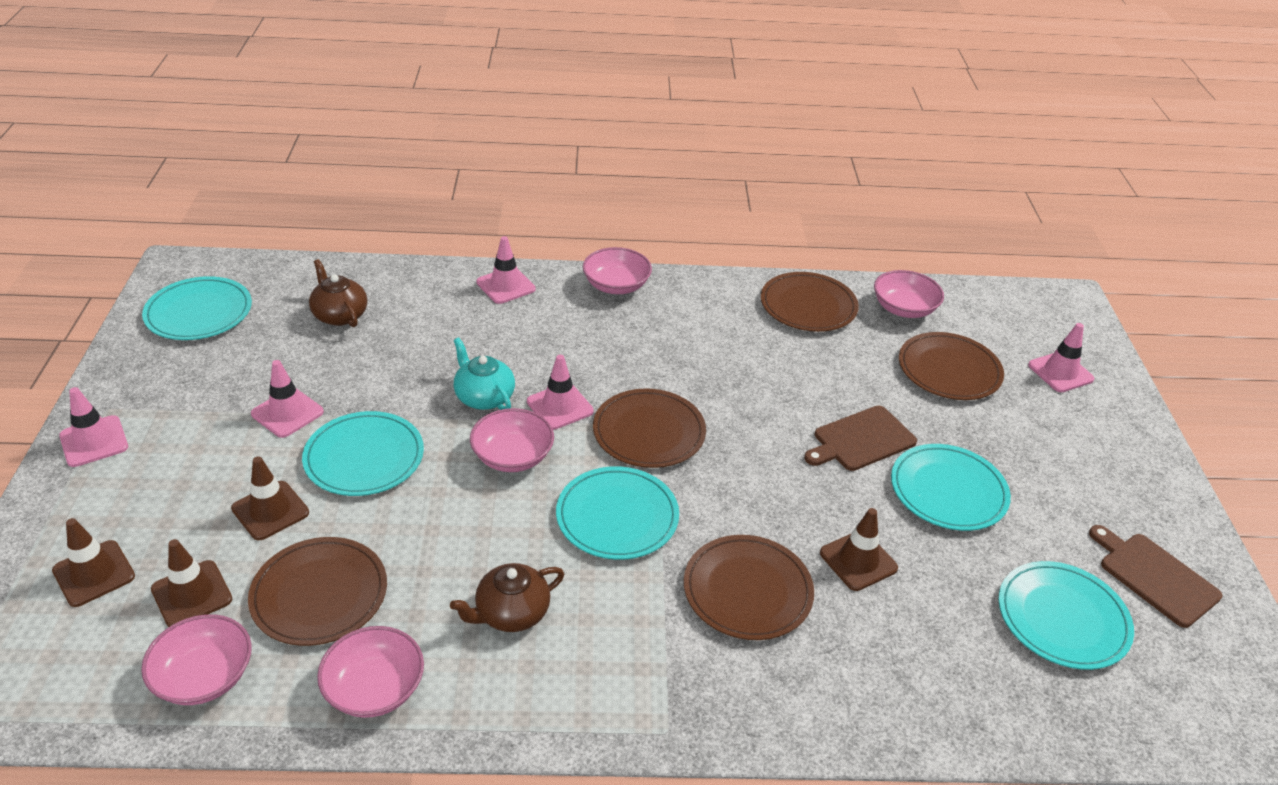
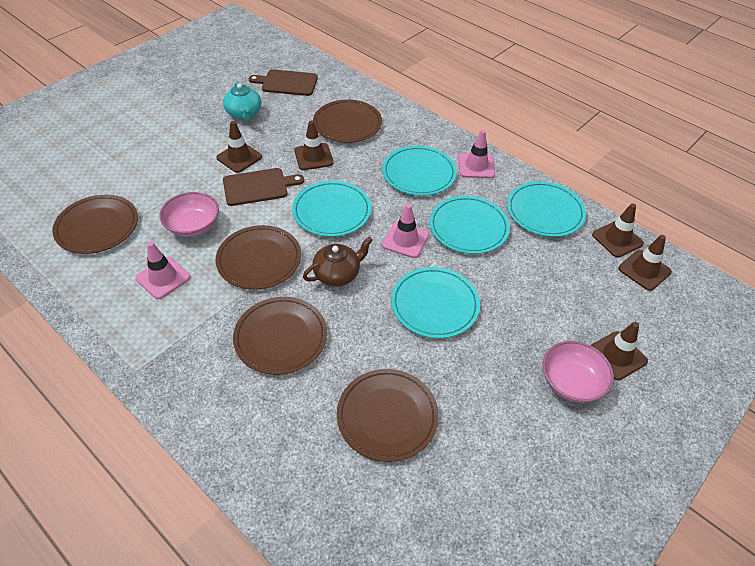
brown teapot: 2 -> 1
brown traffic cone: 4 -> 5
pink bowl: 5 -> 2
pink traffic cone: 5 -> 3

